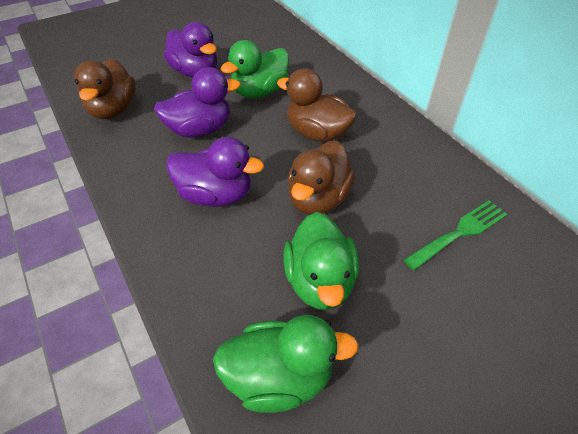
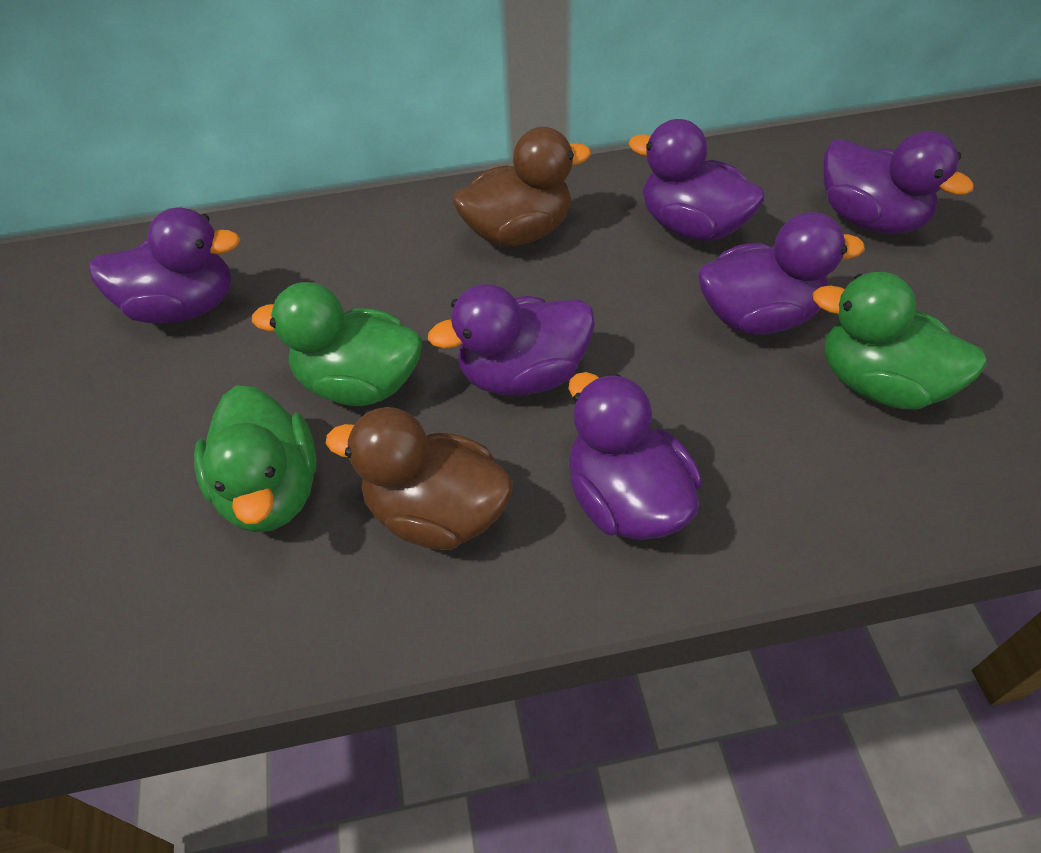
brown duck: 3 -> 2
green fork: 1 -> 0
purple duck: 3 -> 6

